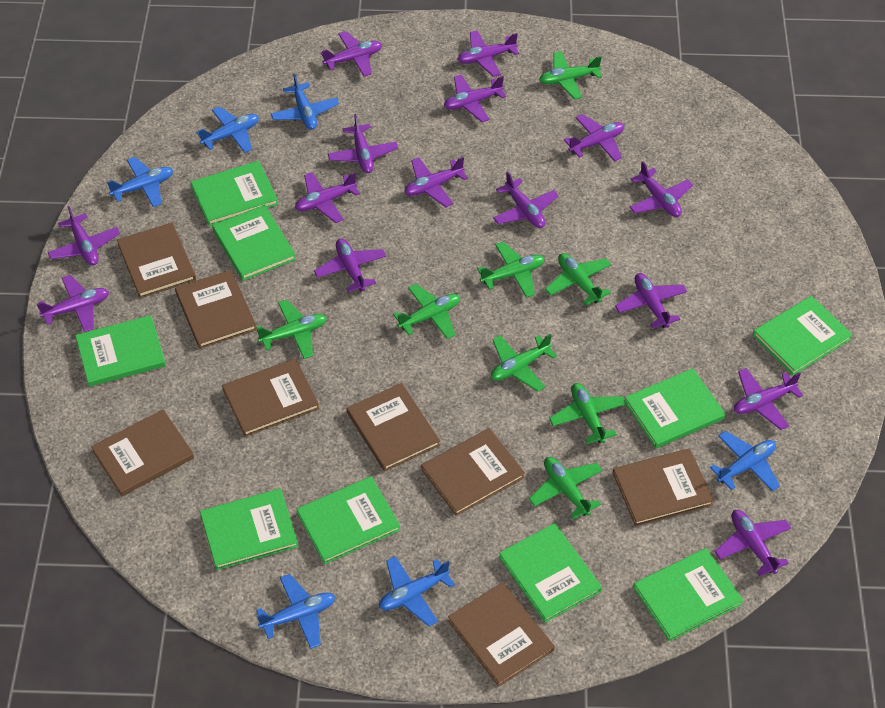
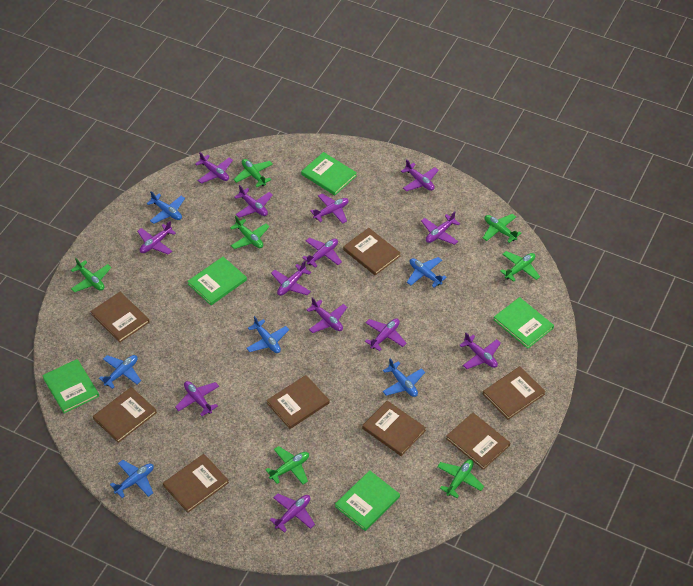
green book: 9 -> 5
green plane: 8 -> 7
purple plane: 15 -> 13

